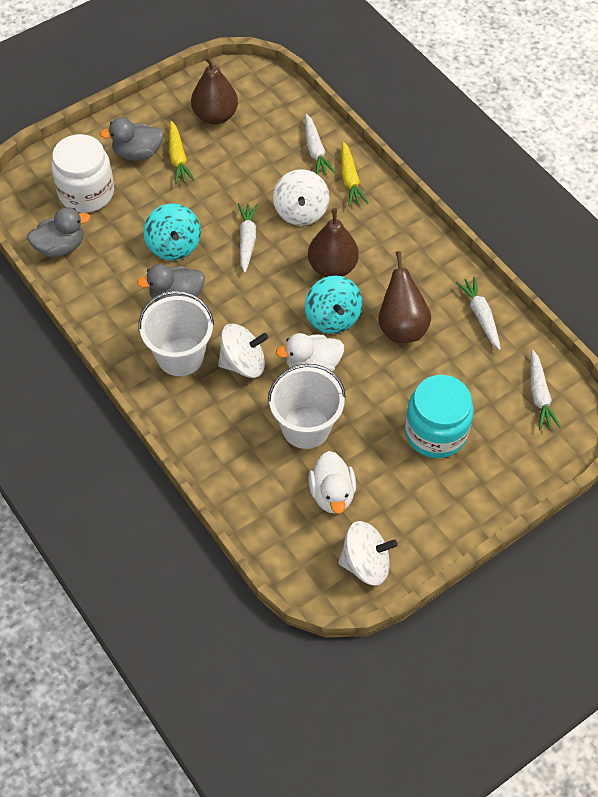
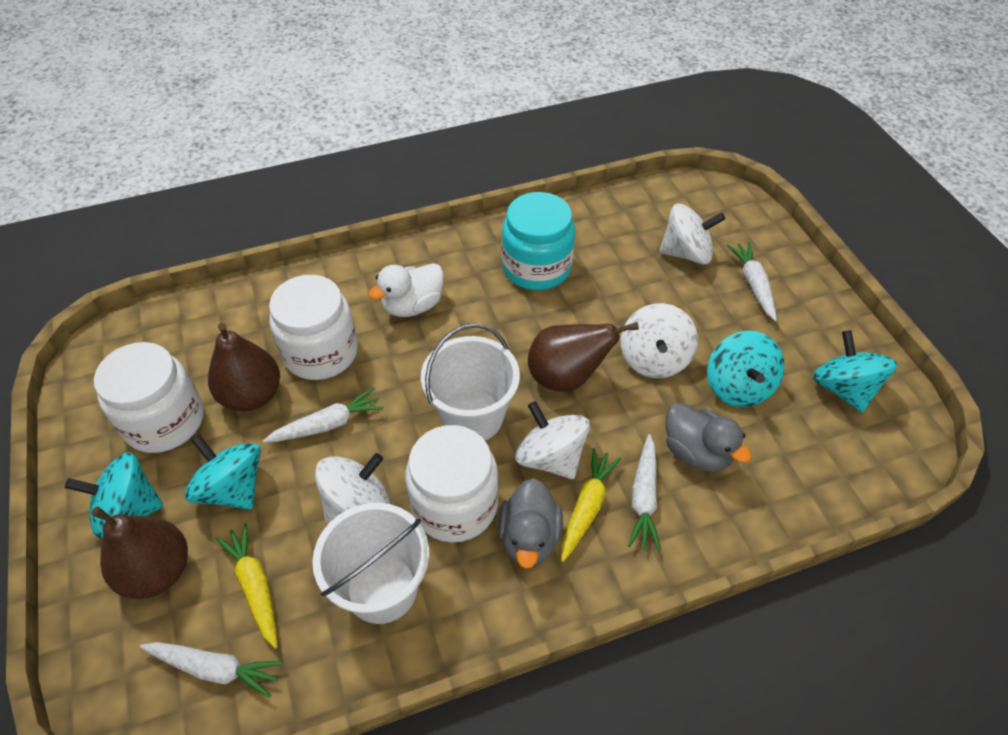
grey duck: 3 -> 2
turquoise spinning top: 2 -> 4
white duck: 2 -> 1
white jar: 1 -> 3
white spinning top: 3 -> 4

